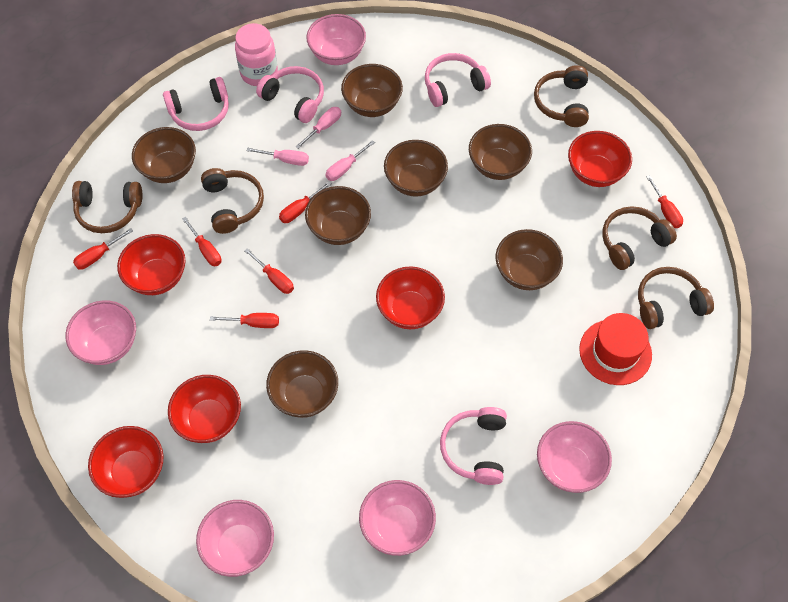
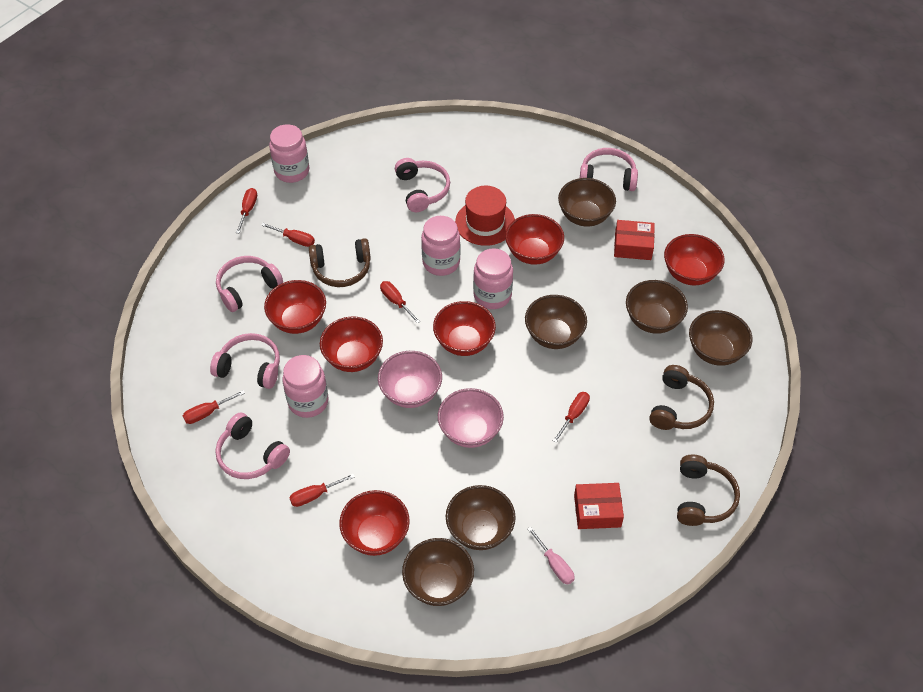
brown bowl: 7 -> 6
brown headphones: 5 -> 3
pink bowl: 5 -> 2
pink headphones: 4 -> 5
pink jar: 1 -> 4
pink screwdriver: 3 -> 1
red bowl: 5 -> 6
red box: 0 -> 2

